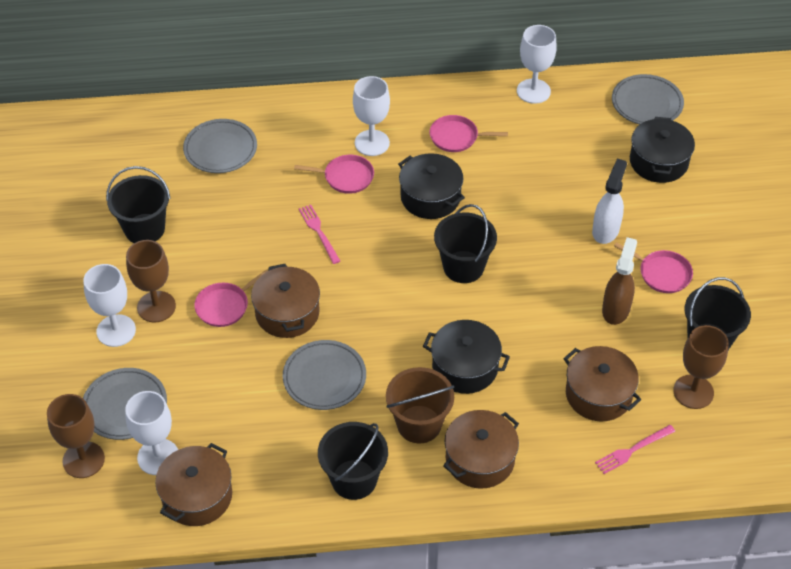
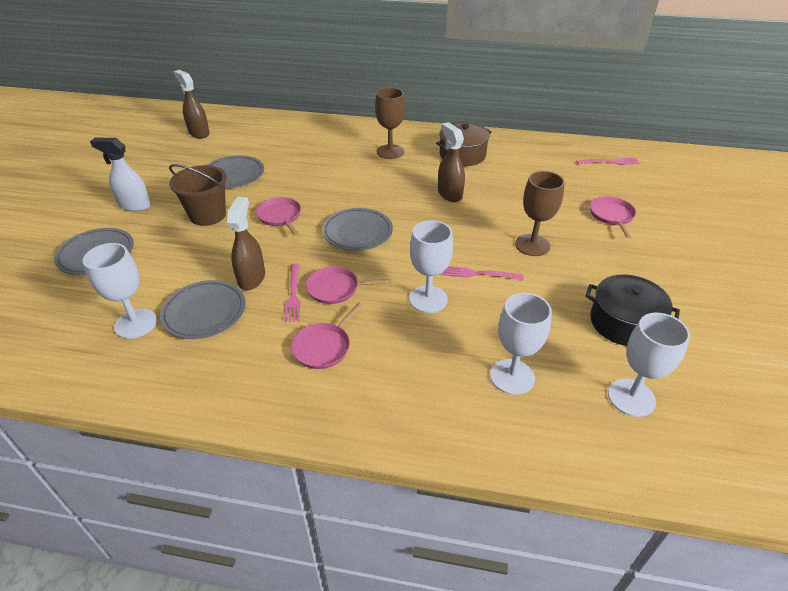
black bucket: 4 -> 0
black pot: 3 -> 1
brown goblet: 3 -> 2
brown pot: 4 -> 1
brown spray bottle: 1 -> 3
pink fork: 2 -> 3

